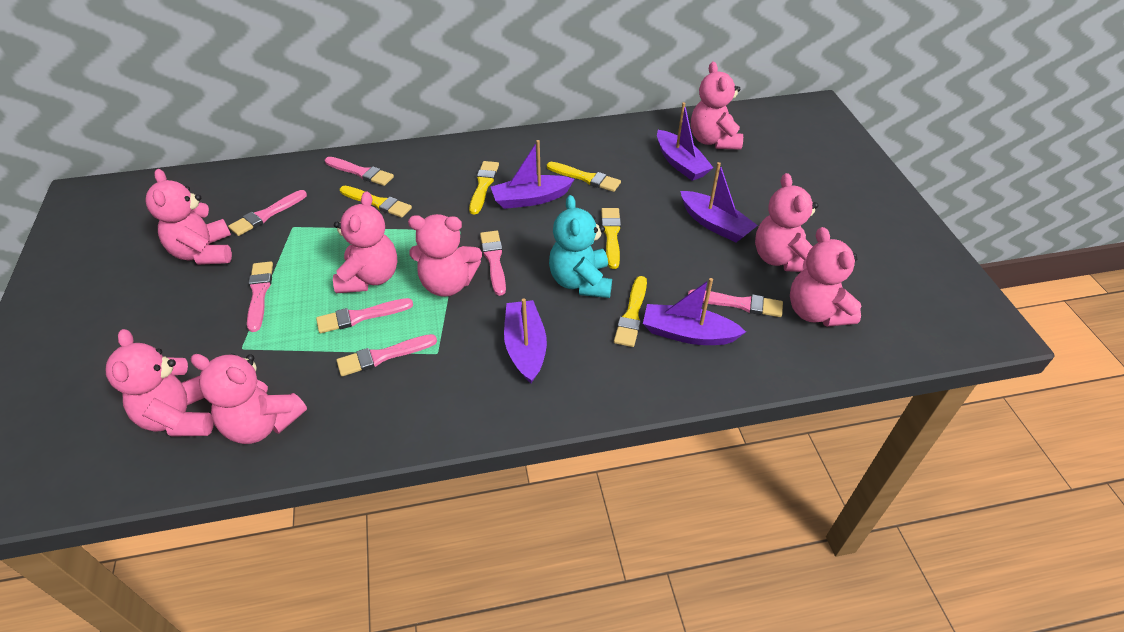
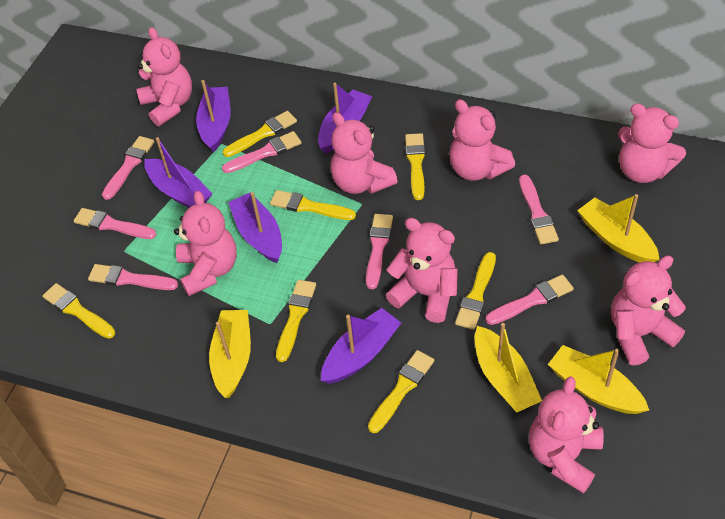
turquoise teddy bear: 1 -> 0
yellow boat: 0 -> 4
yellow brush: 5 -> 7

